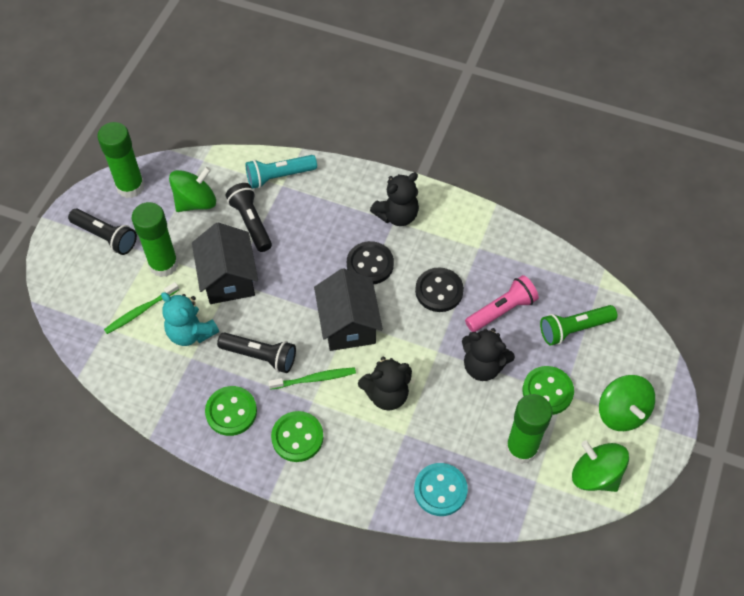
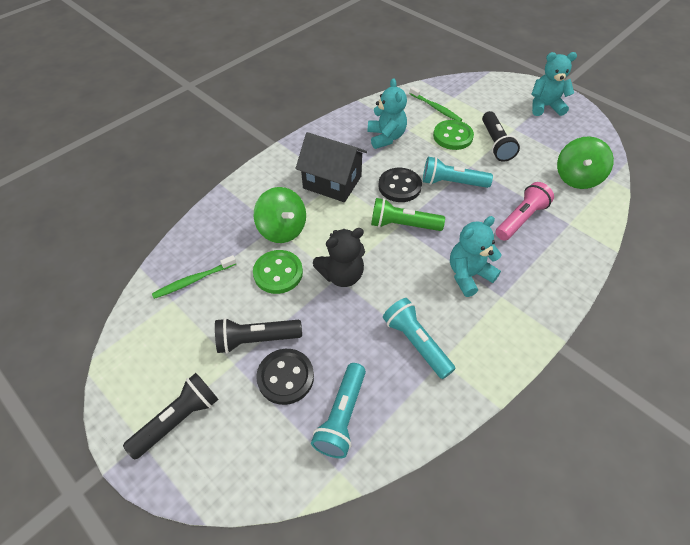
black house: 2 -> 1
black teddy bear: 3 -> 1
green button: 3 -> 2
green glue stick: 3 -> 0
green spinning top: 3 -> 2
turquoise button: 1 -> 0
turquoise flashlight: 1 -> 3
turquoise teddy bear: 1 -> 3

